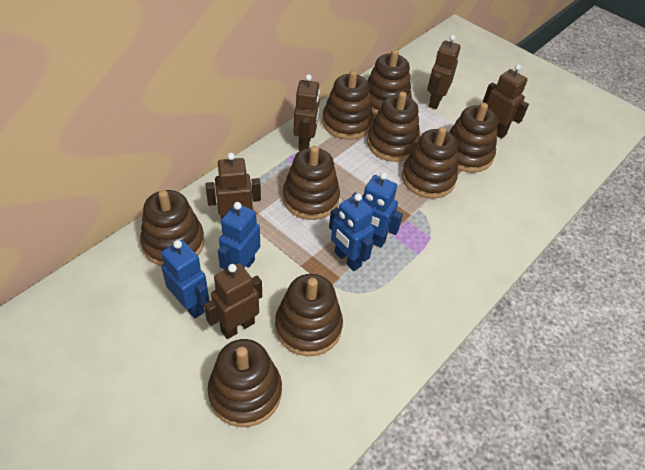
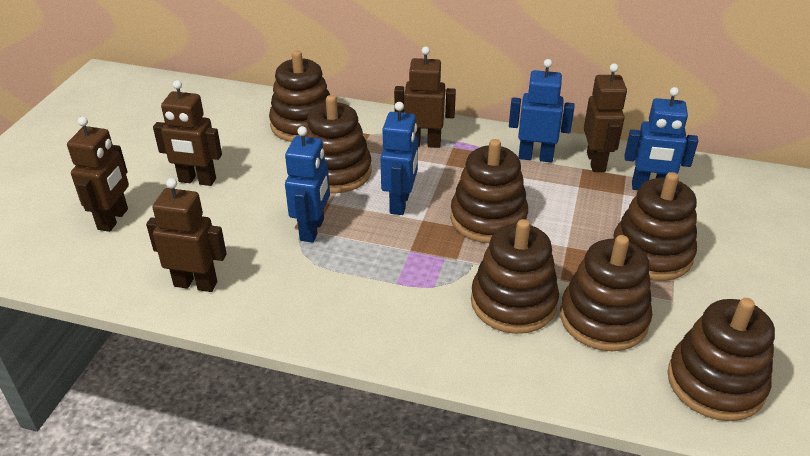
brown stacking toy: 9 -> 7

